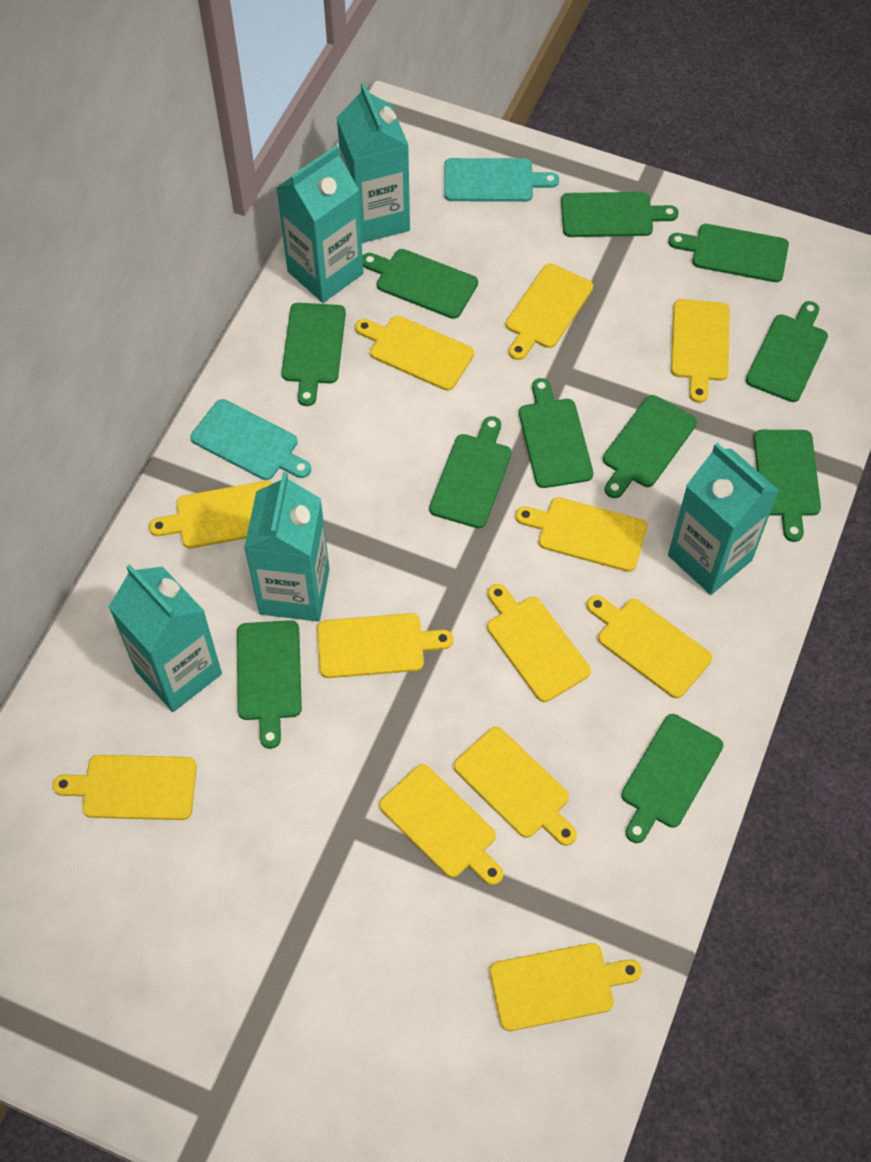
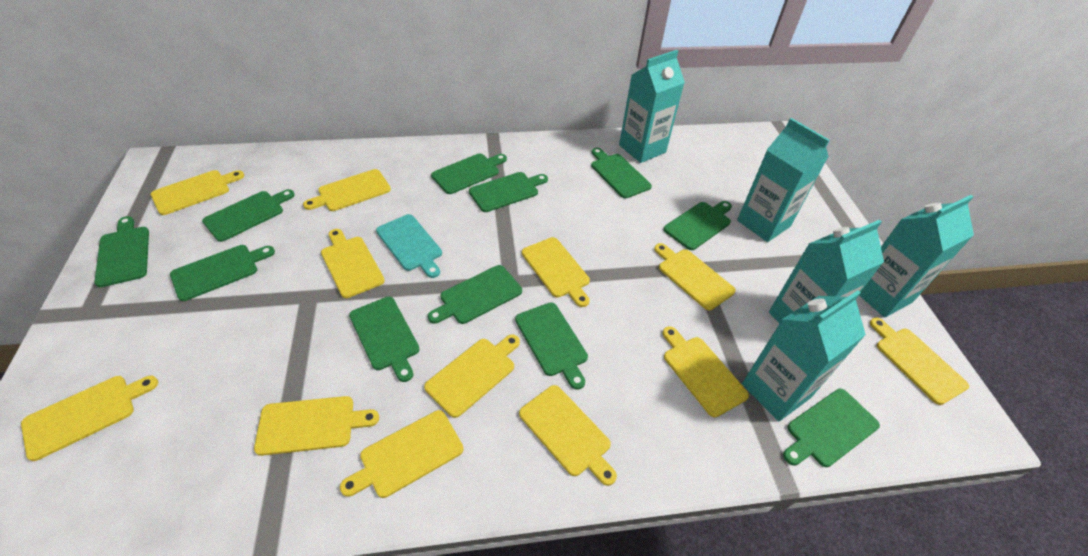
turquoise cutting board: 2 -> 1

